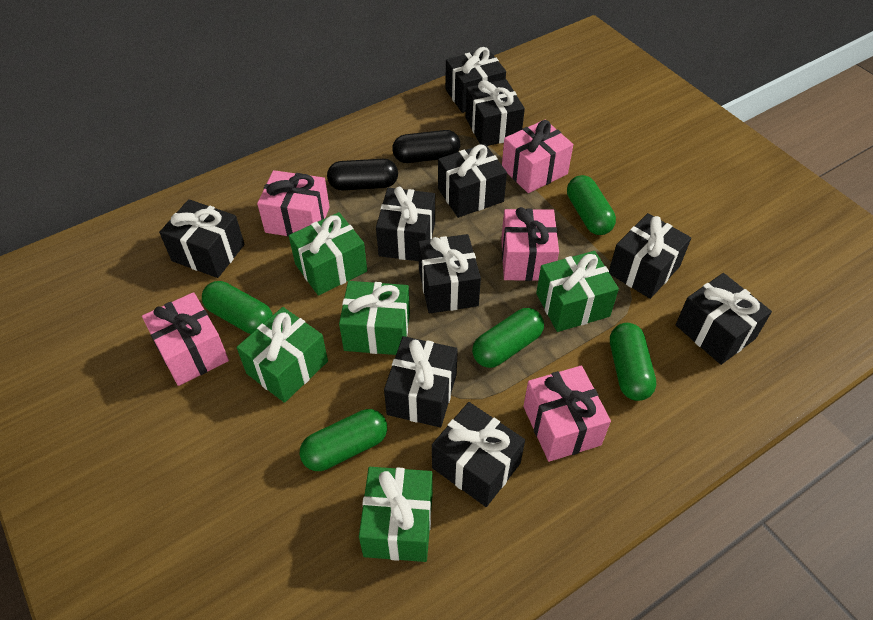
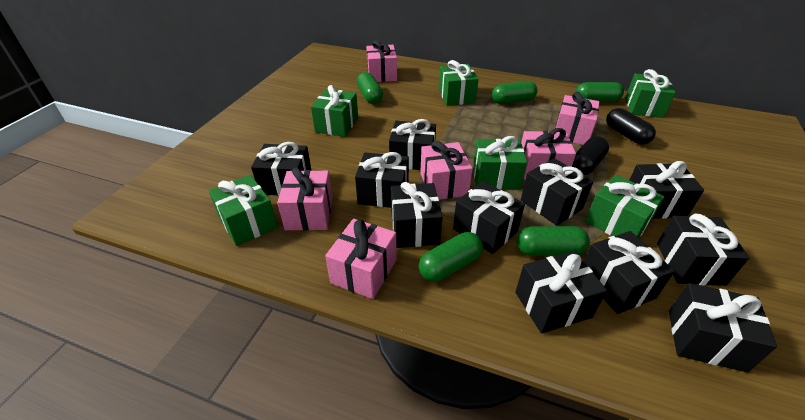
black gift: 10 -> 11
green gift: 5 -> 6
pink gift: 5 -> 6

